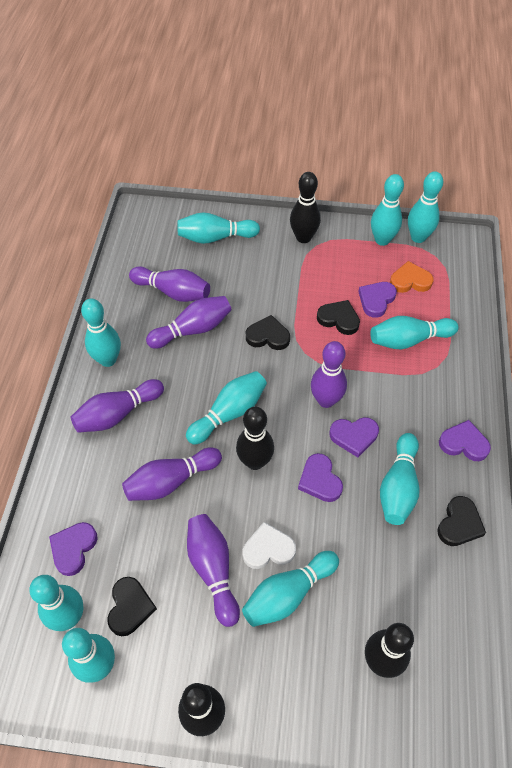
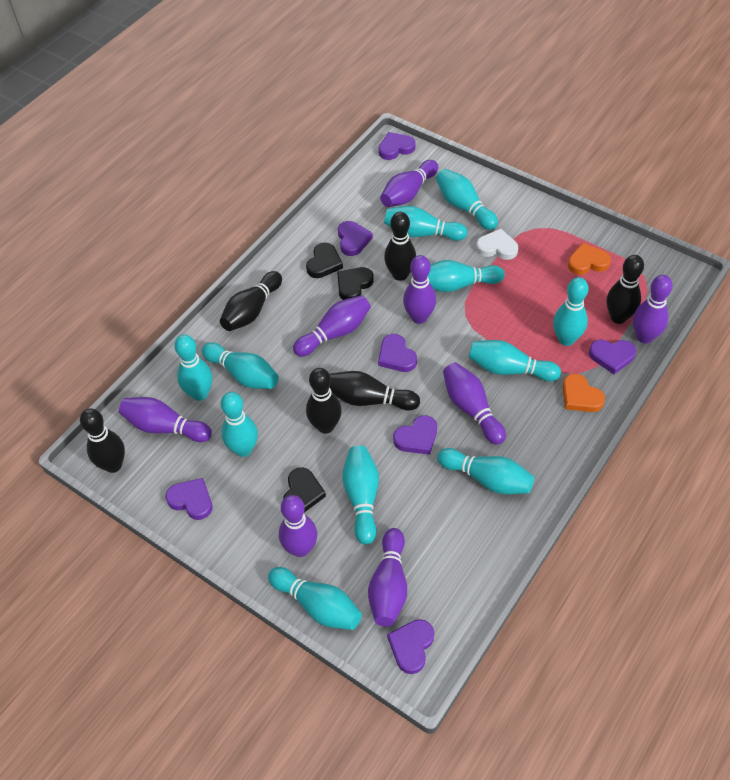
black bowling pin: 4 -> 6
black heart: 4 -> 3
orange heart: 1 -> 2
purple bowling pin: 6 -> 8
purple heart: 5 -> 7
turquoise bowling pin: 10 -> 11

